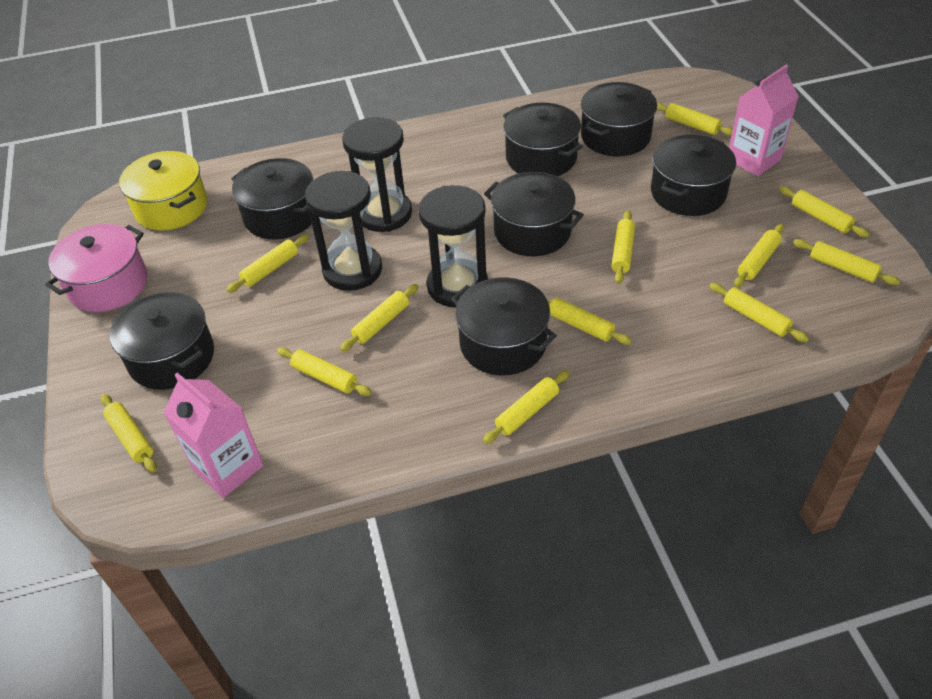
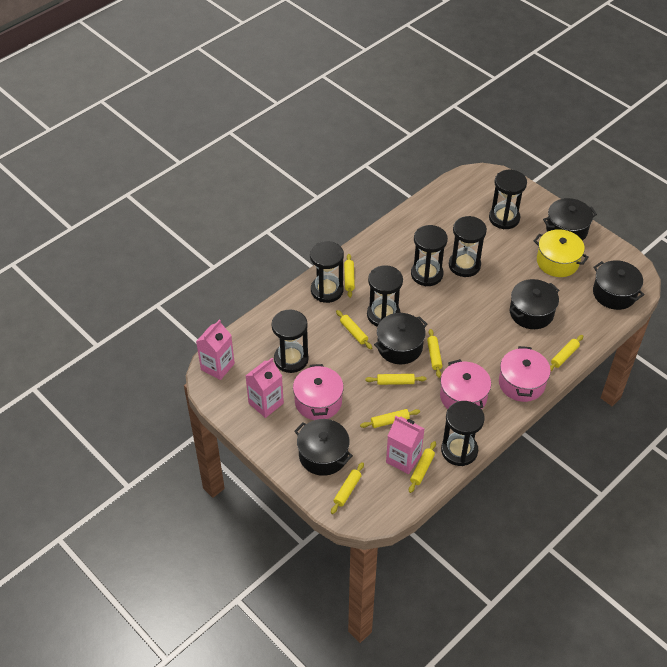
black hourglass: 3 -> 7
black pot: 7 -> 5
pink carton: 2 -> 3
pink pot: 1 -> 3
yellow rolling pin: 12 -> 8

